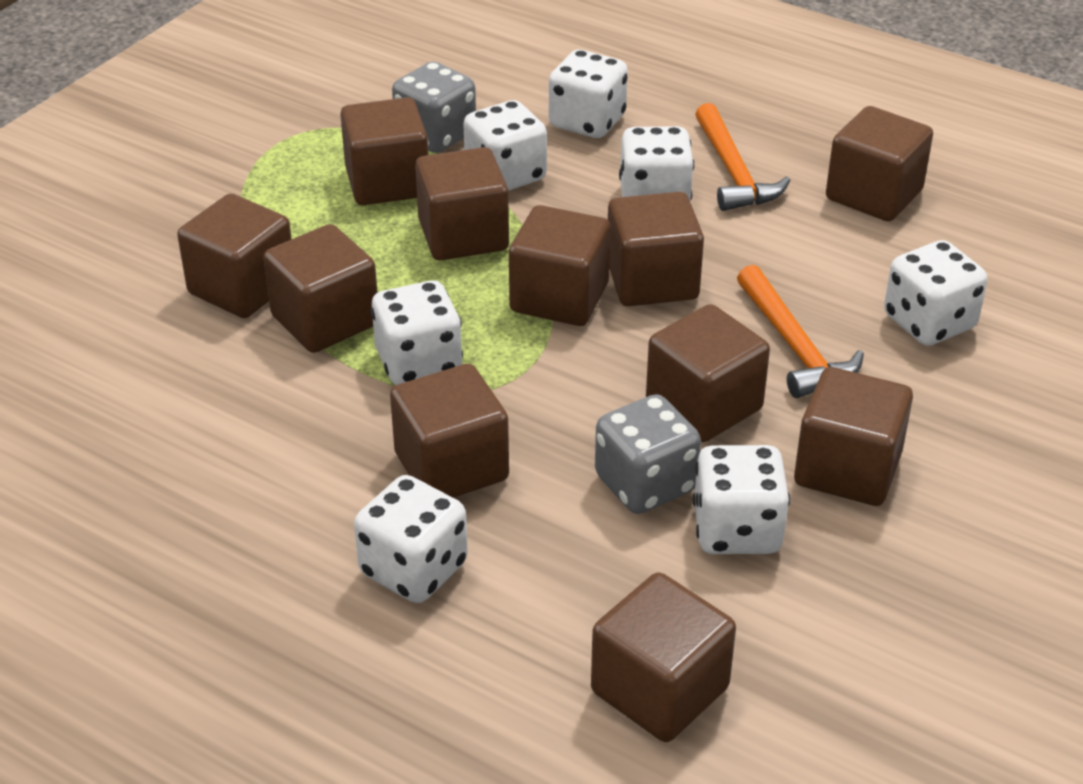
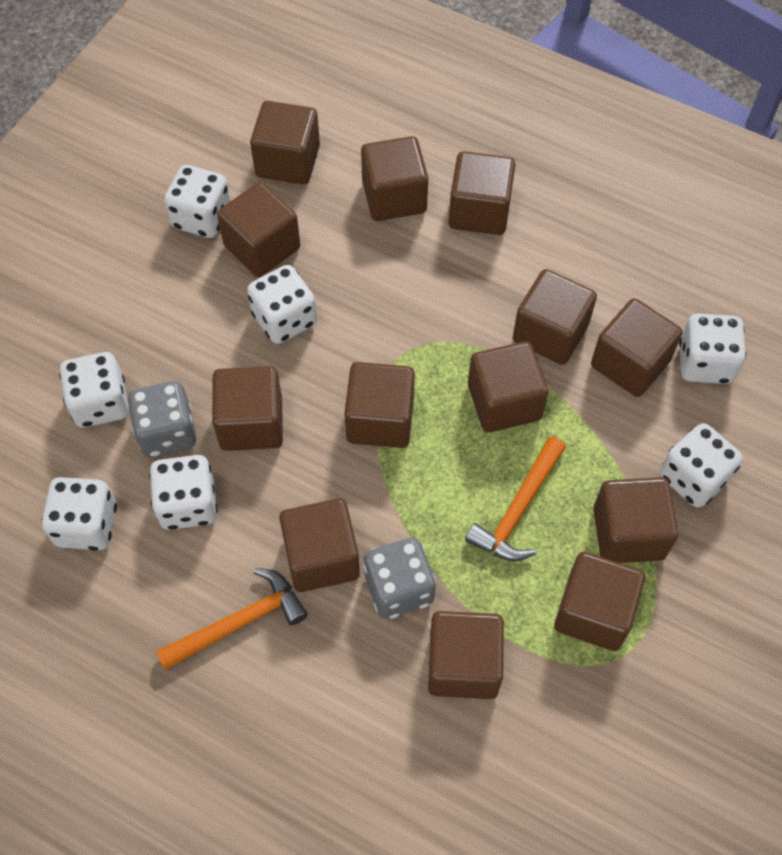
brown cube: 11 -> 13

